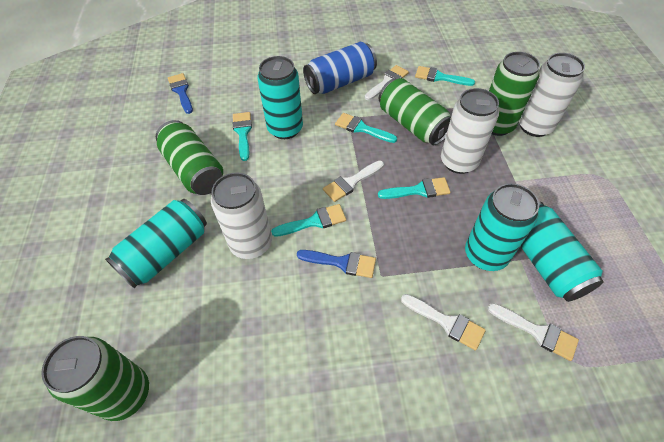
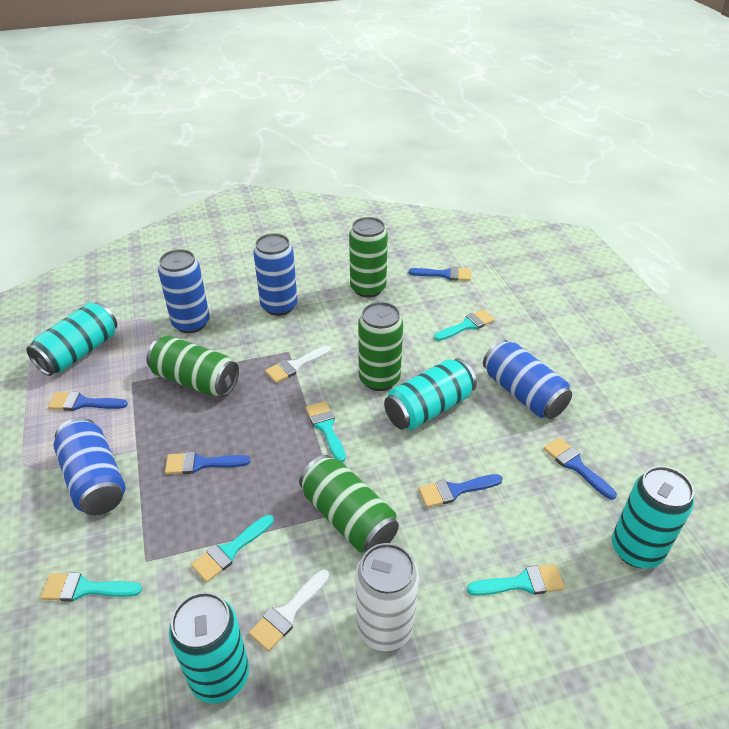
blue brush: 2 -> 5
blue can: 1 -> 4
white brush: 4 -> 2
white can: 3 -> 1

